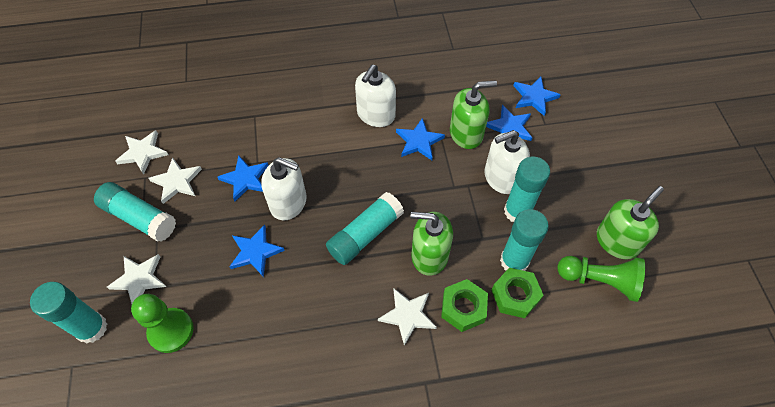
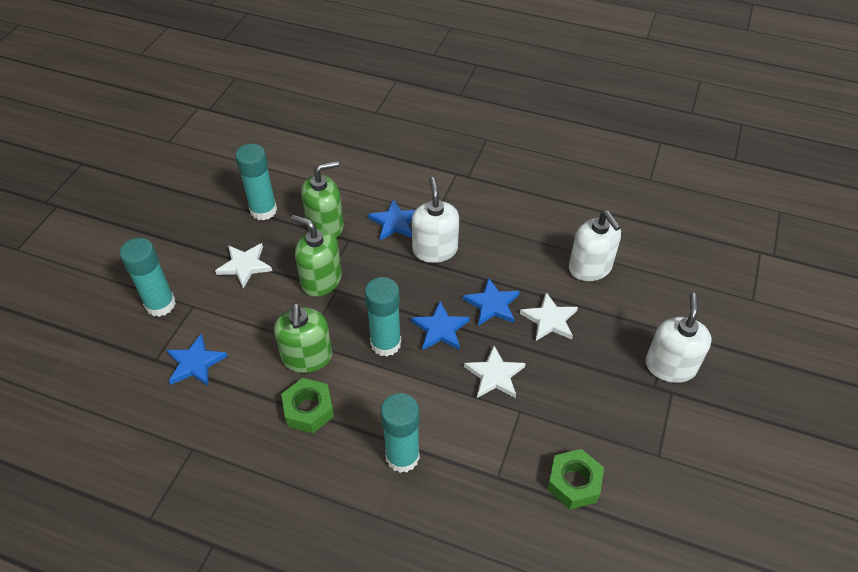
blue star: 5 -> 4
green pawn: 2 -> 0
turquoise glue stick: 5 -> 4
white star: 4 -> 3

